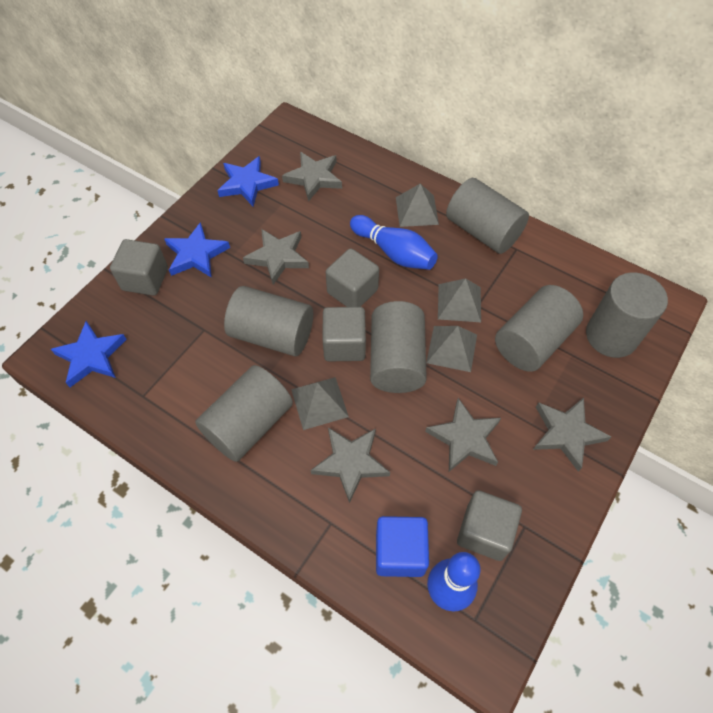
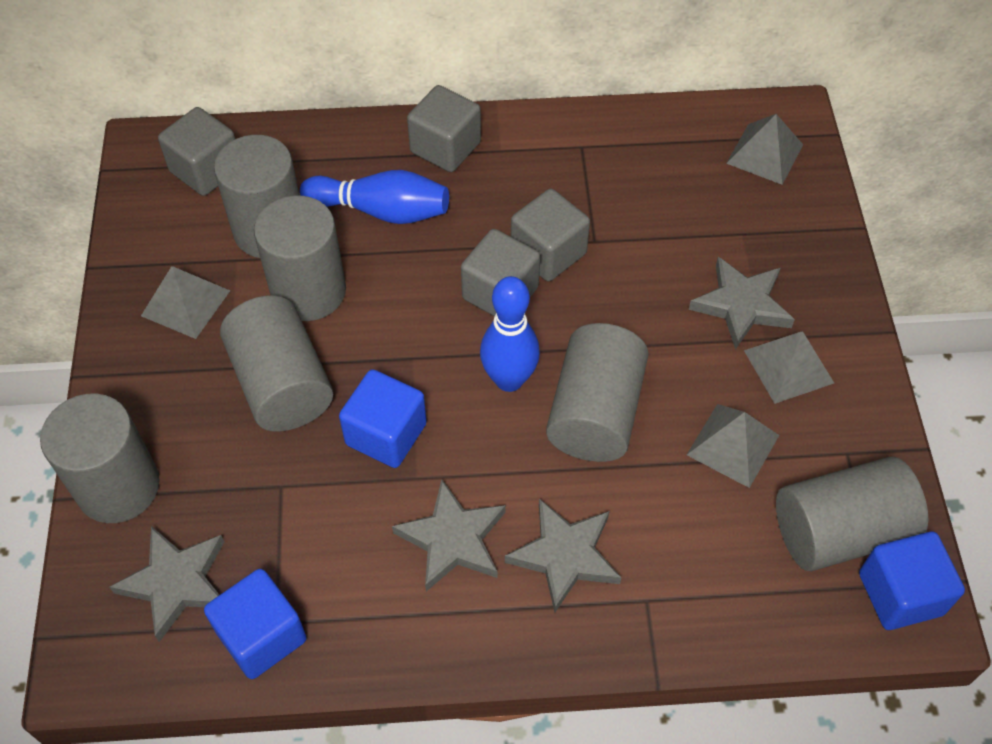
blue cube: 1 -> 3
blue star: 3 -> 0
grey star: 5 -> 4

